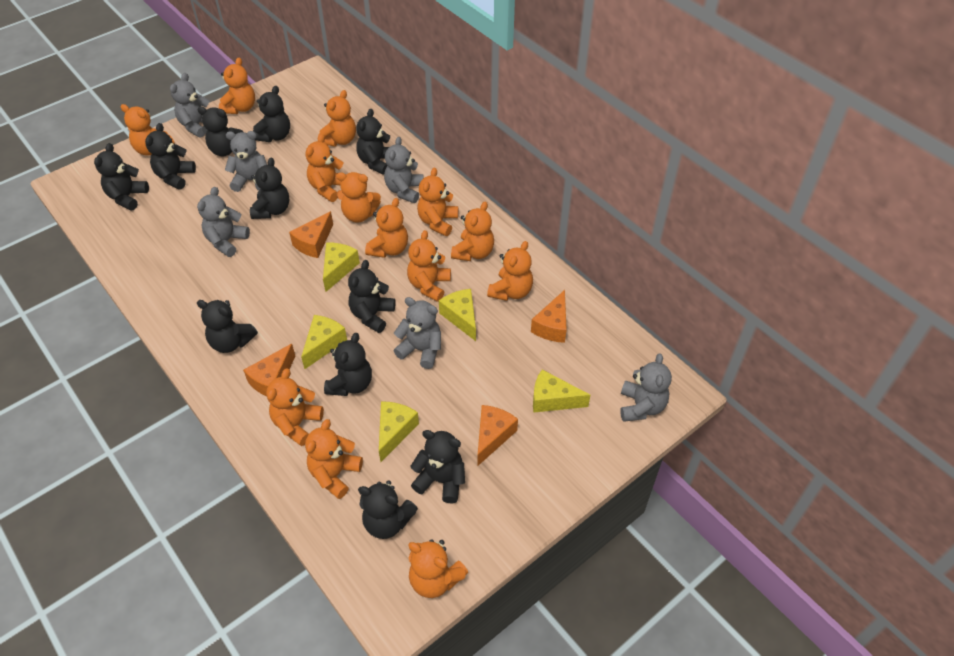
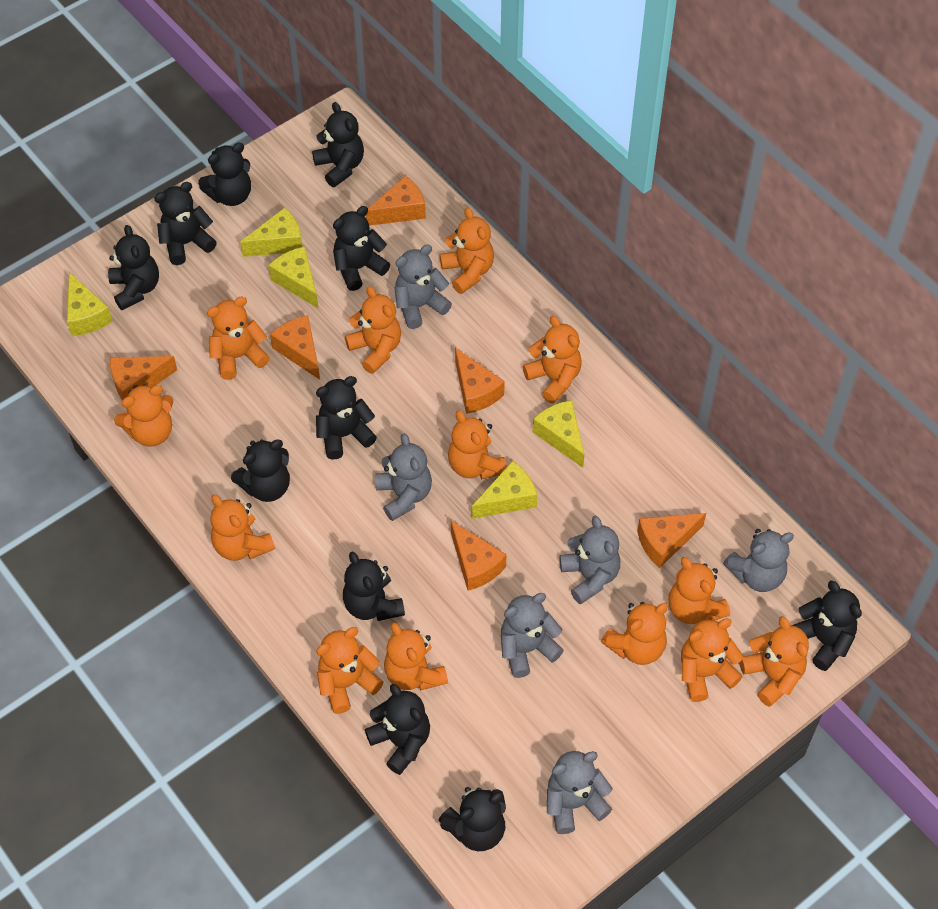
orange cheese: 4 -> 6

